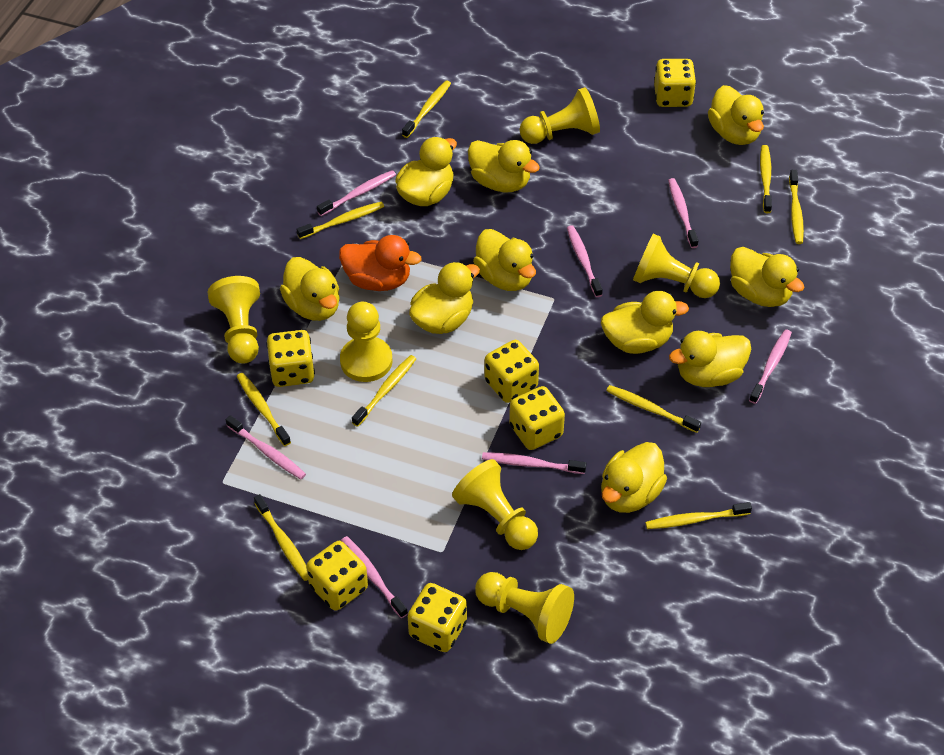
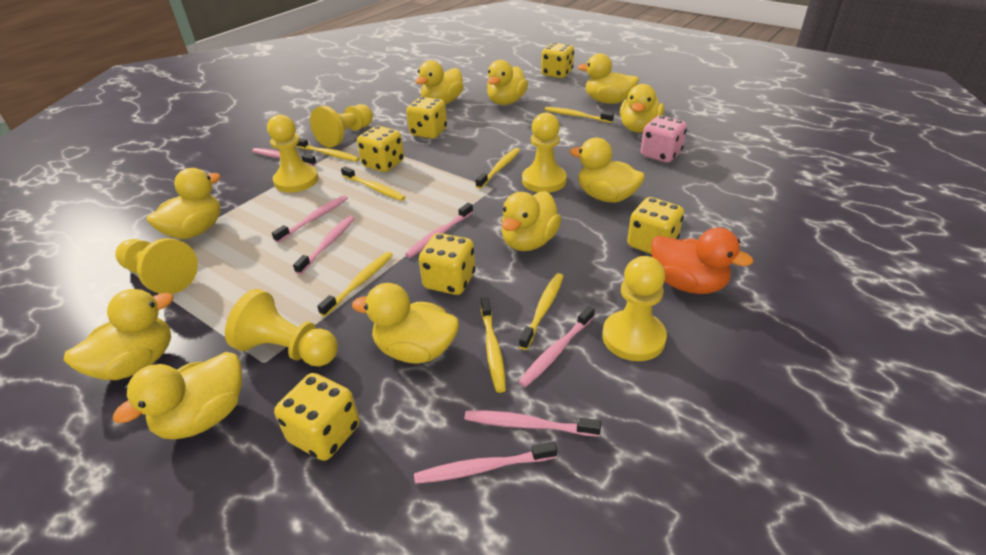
pink dice: 0 -> 1
yellow toothbrush: 9 -> 7

